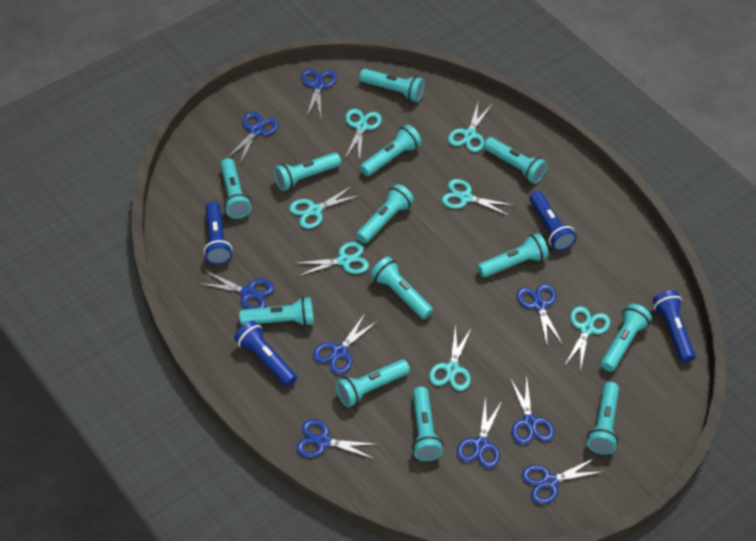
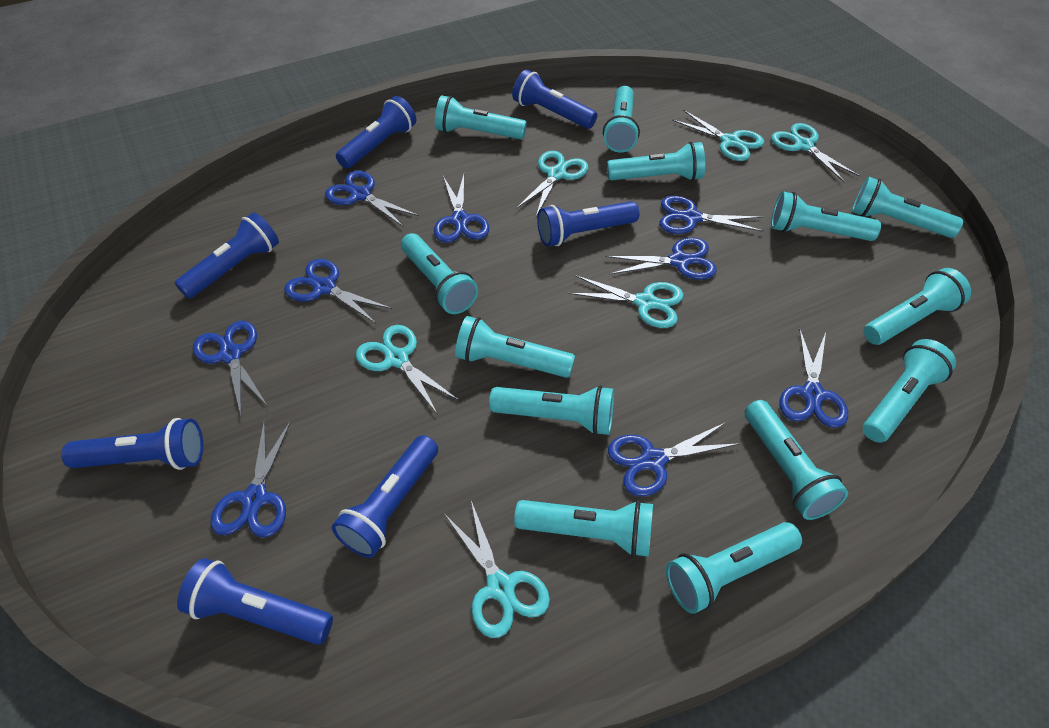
blue flashlight: 4 -> 7
turquoise scissors: 7 -> 6

